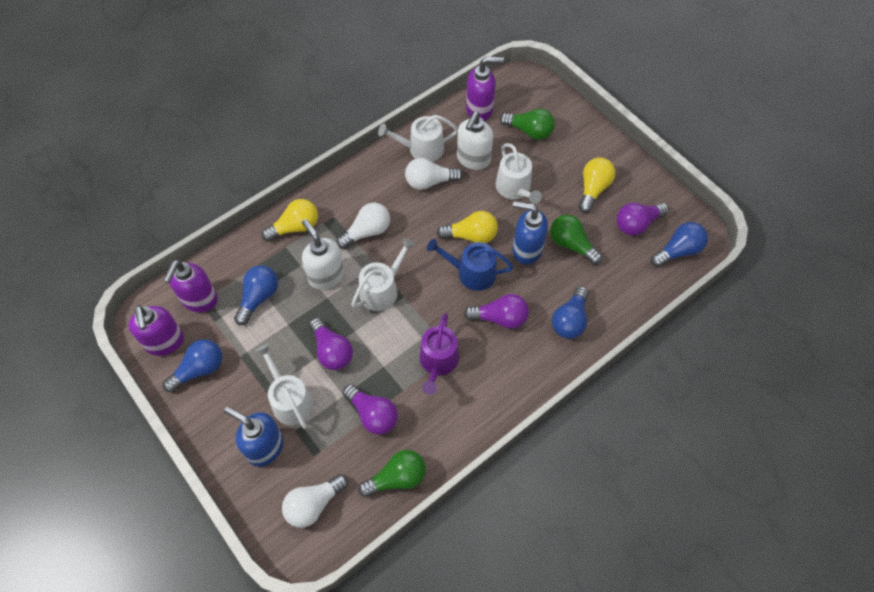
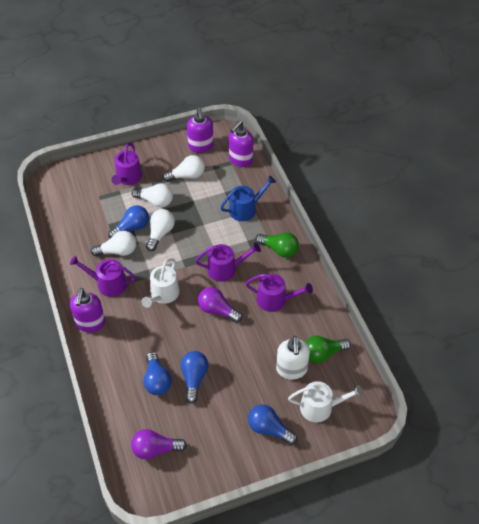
blue soap dispenser: 2 -> 0
green light bulb: 3 -> 2
purple light bulb: 4 -> 2
purple watering can: 1 -> 4
white light bulb: 3 -> 4
white soap dispenser: 2 -> 1
white watering can: 4 -> 2
yellow light bulb: 3 -> 0

